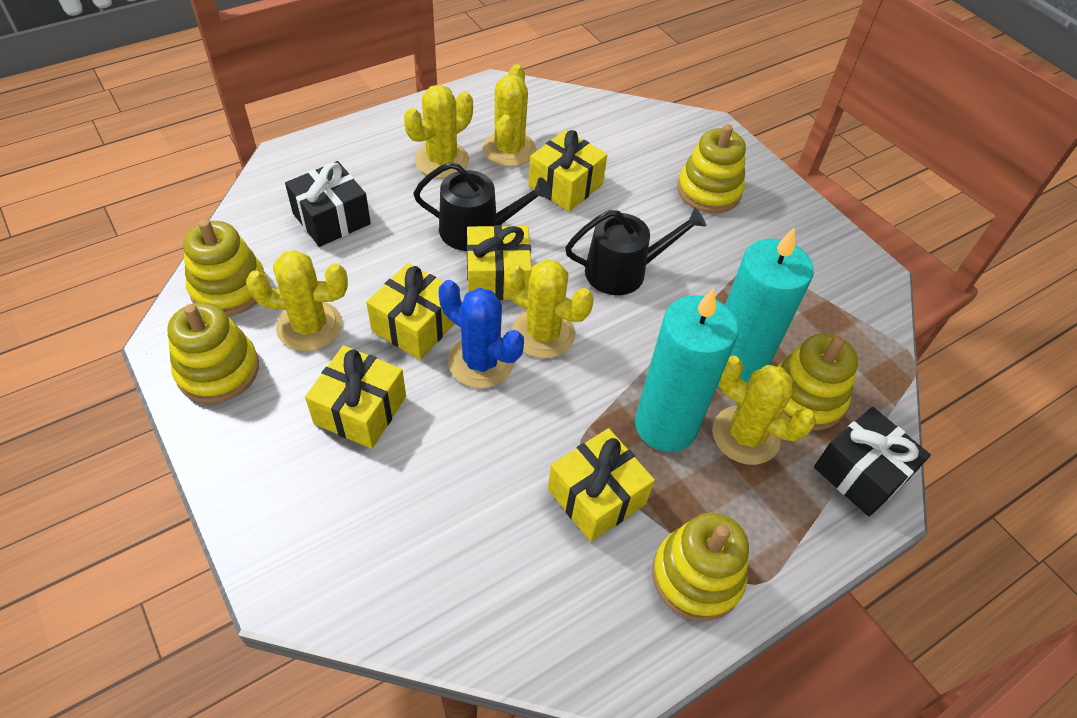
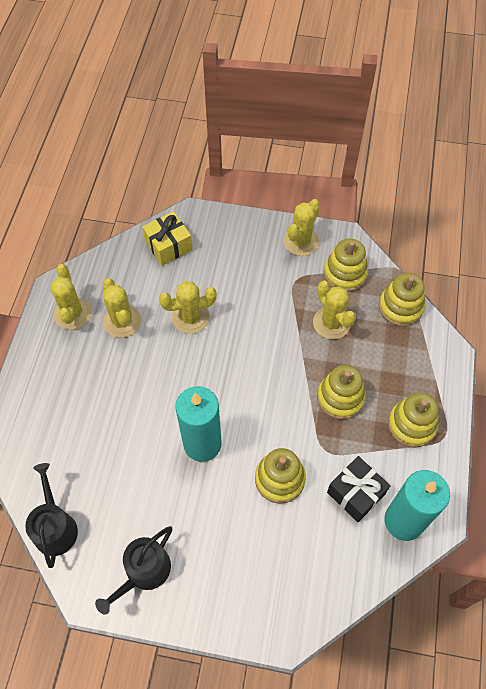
black gift: 2 -> 1
blue cactus: 1 -> 0
yellow gift: 5 -> 1

